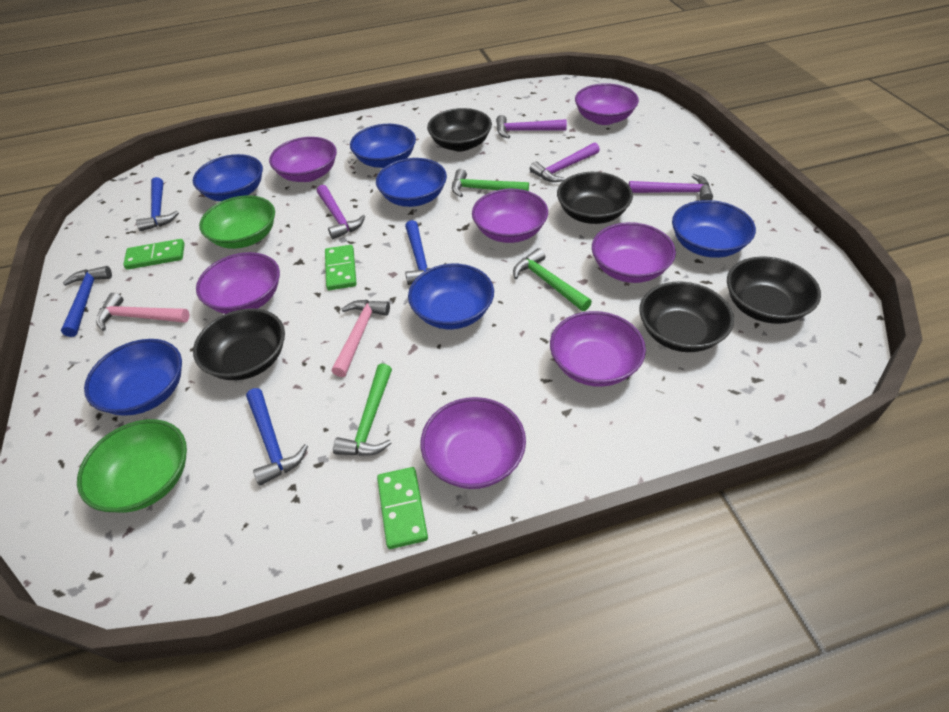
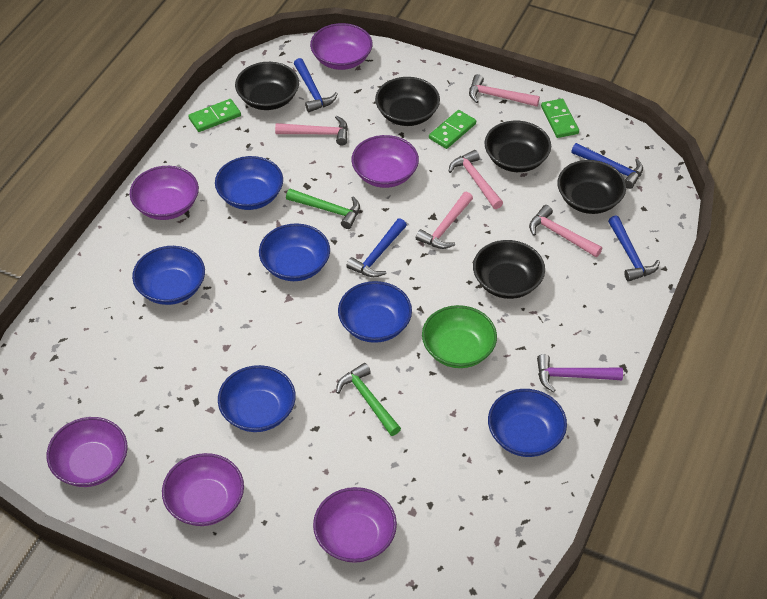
green bowl: 2 -> 1
green hammer: 3 -> 2
pink hammer: 2 -> 5
purple bowl: 7 -> 6
purple hammer: 4 -> 1

